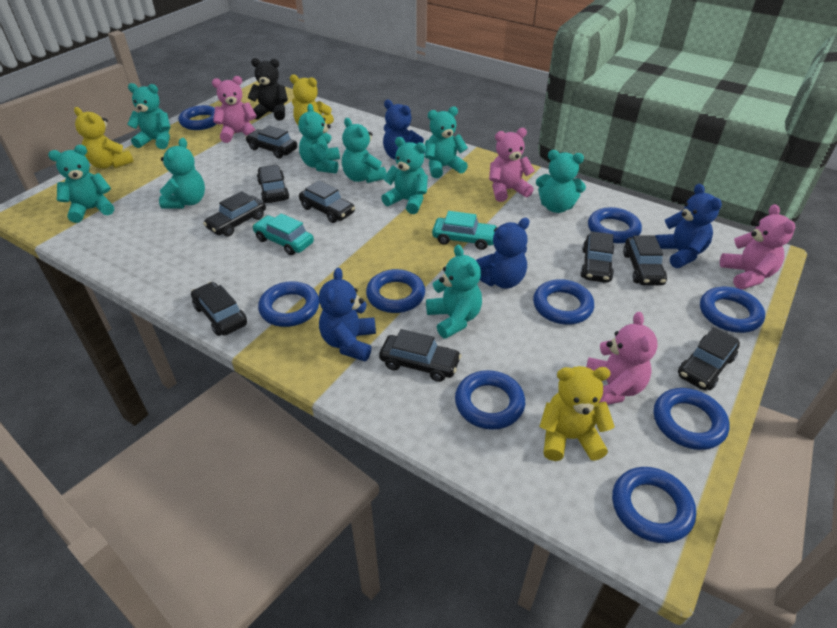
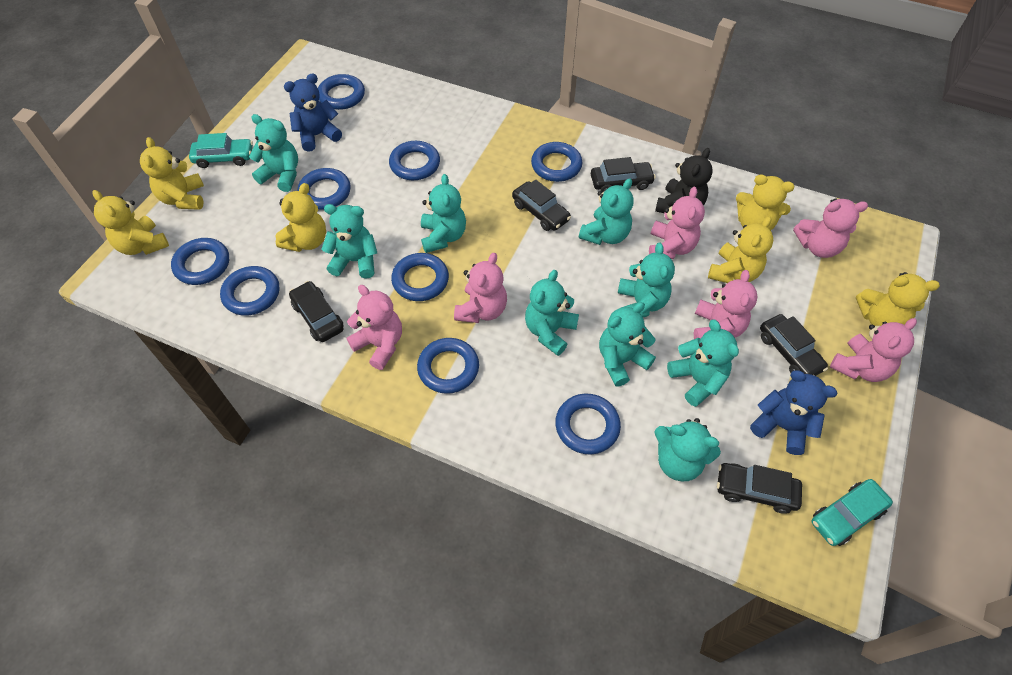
black car: 9 -> 5
blue teddy bear: 4 -> 2
pink teddy bear: 4 -> 6
yellow teddy bear: 3 -> 6

